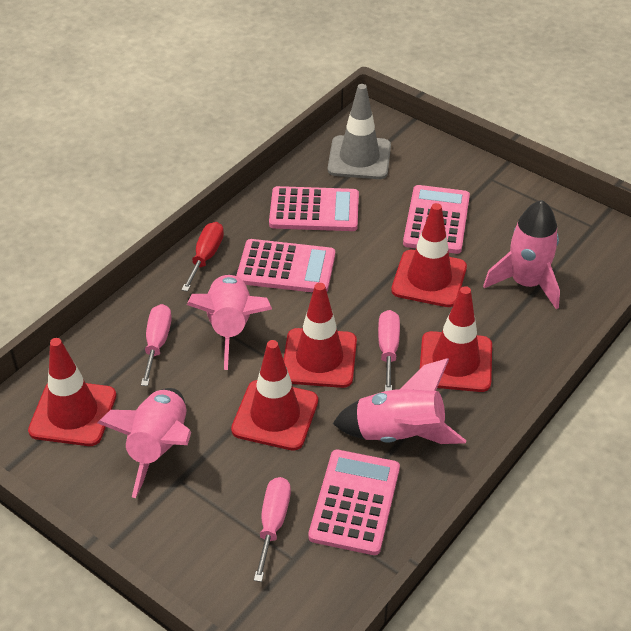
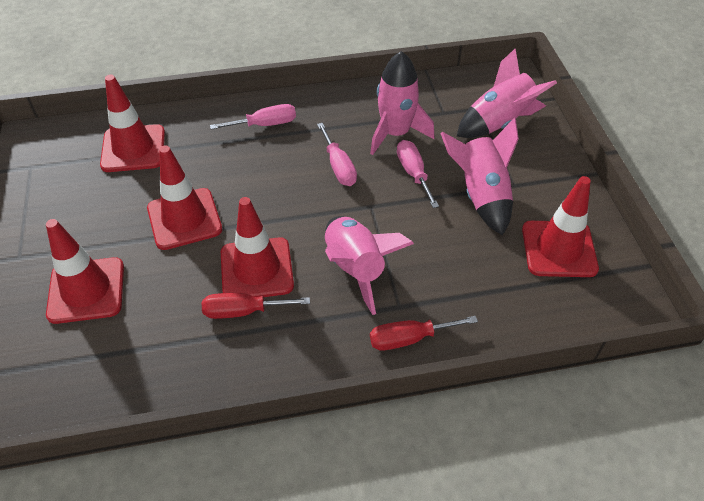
grey traffic cone: 1 -> 0
pink calculator: 4 -> 0
red screwdriver: 1 -> 2

